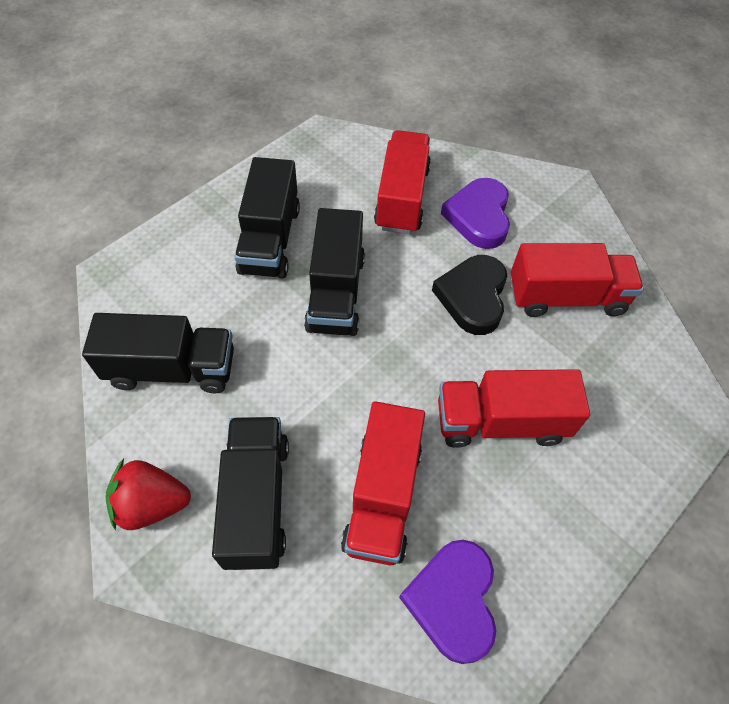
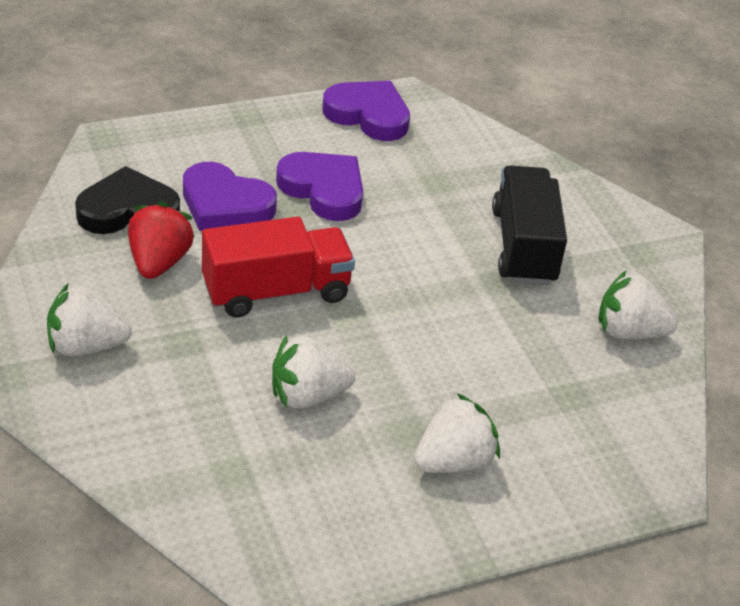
black truck: 4 -> 1
purple heart: 2 -> 3
red truck: 4 -> 1
white strawberry: 0 -> 4

